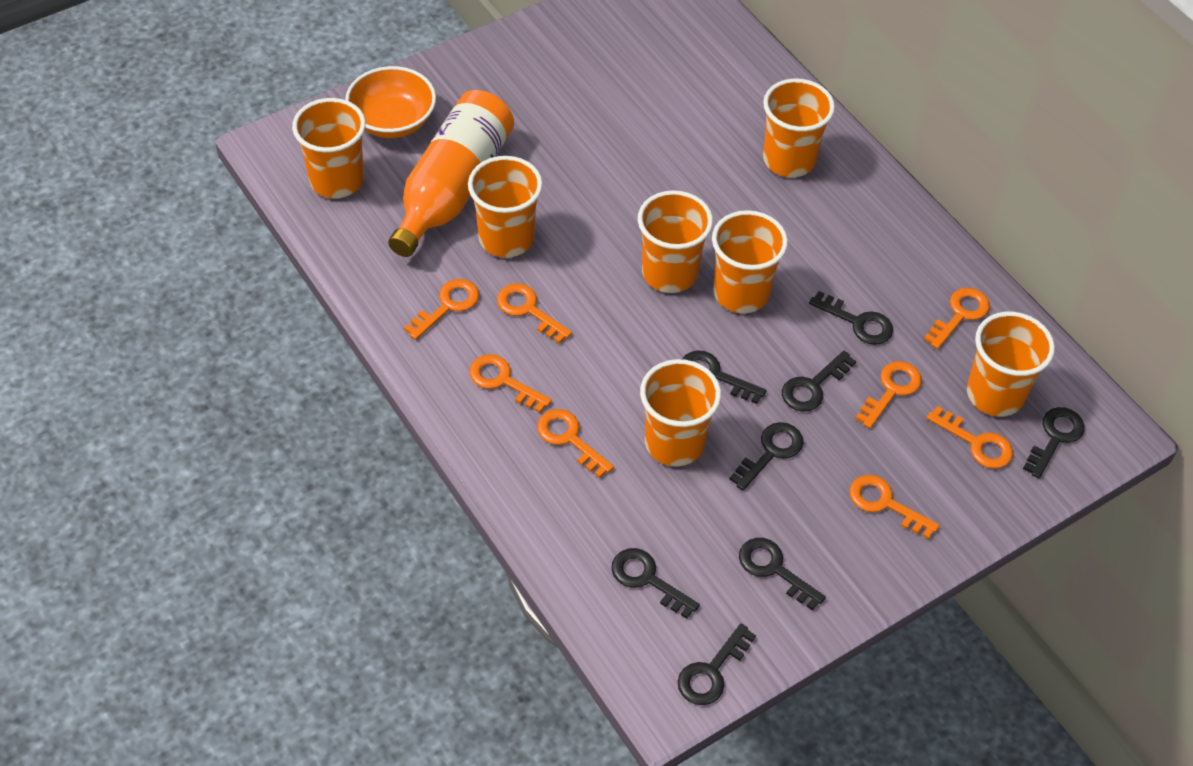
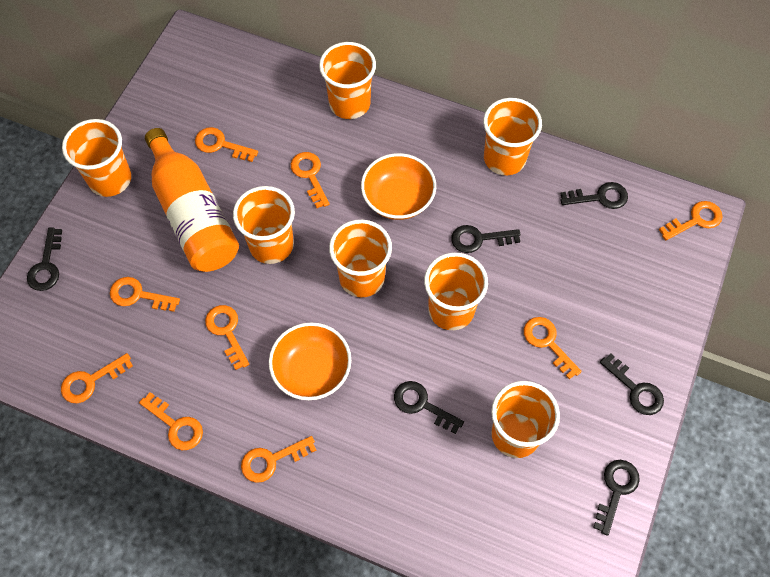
black key: 8 -> 6
orange bowl: 1 -> 2
orange key: 8 -> 9

